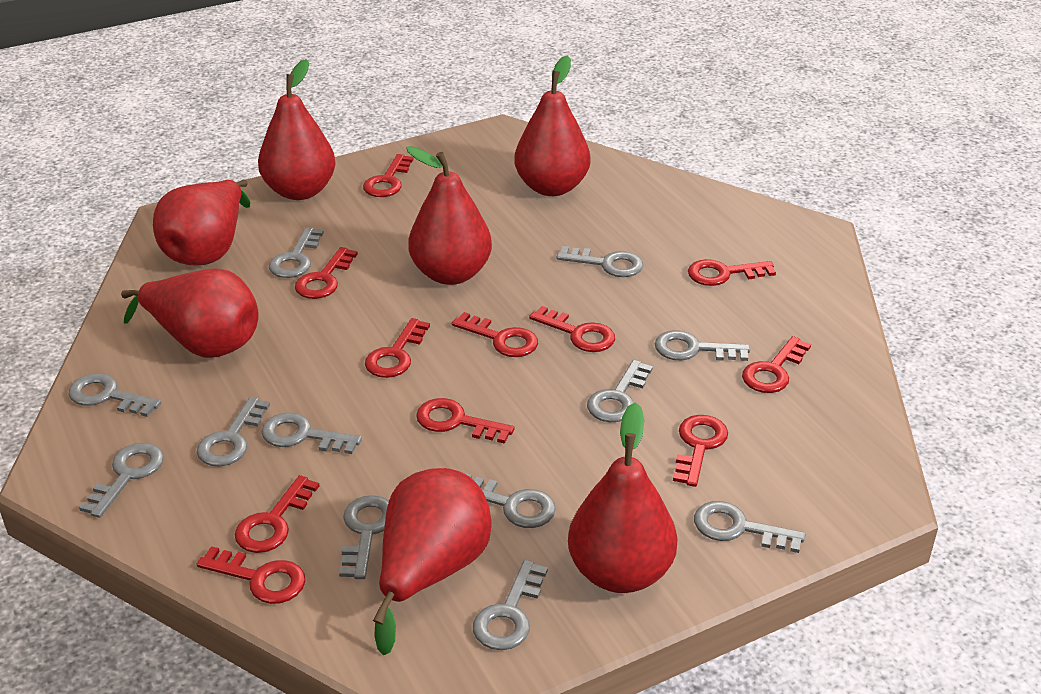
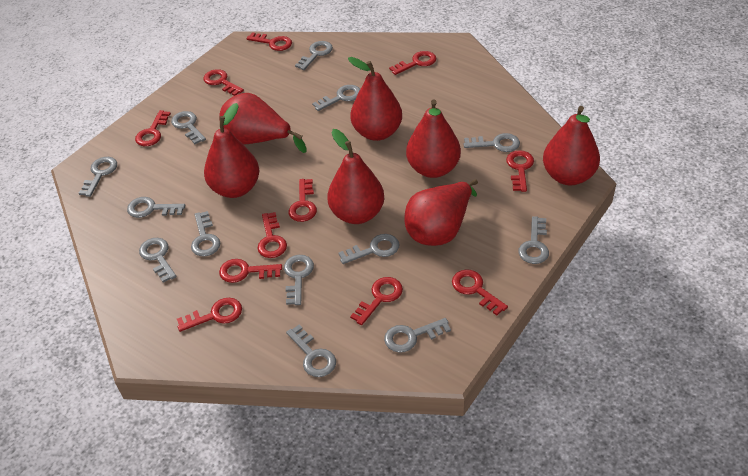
grey key: 12 -> 13

